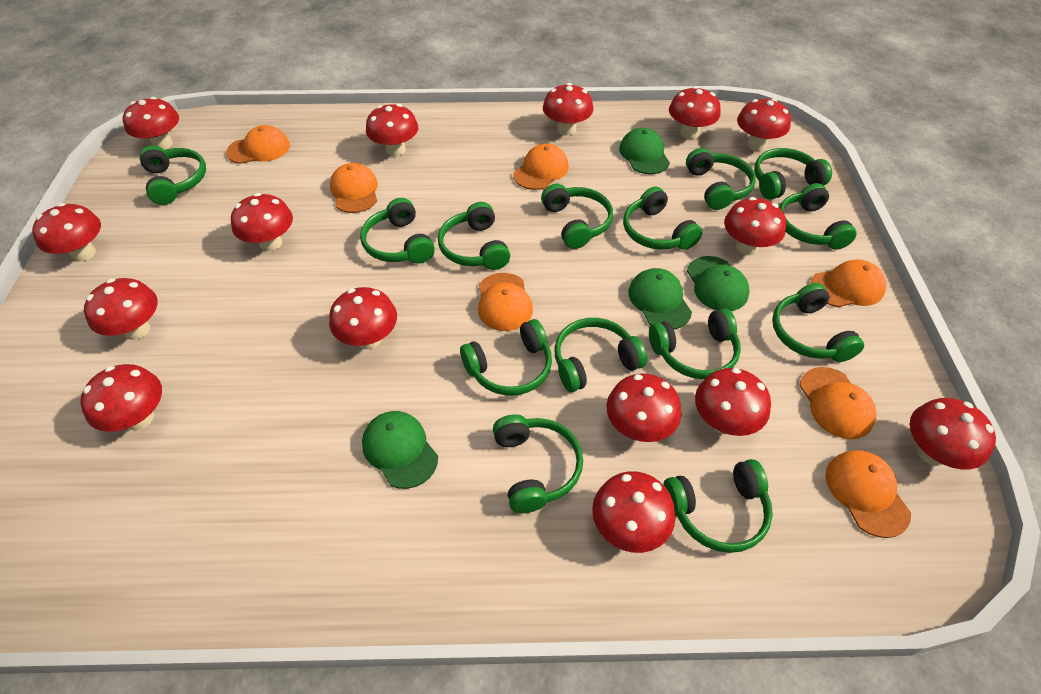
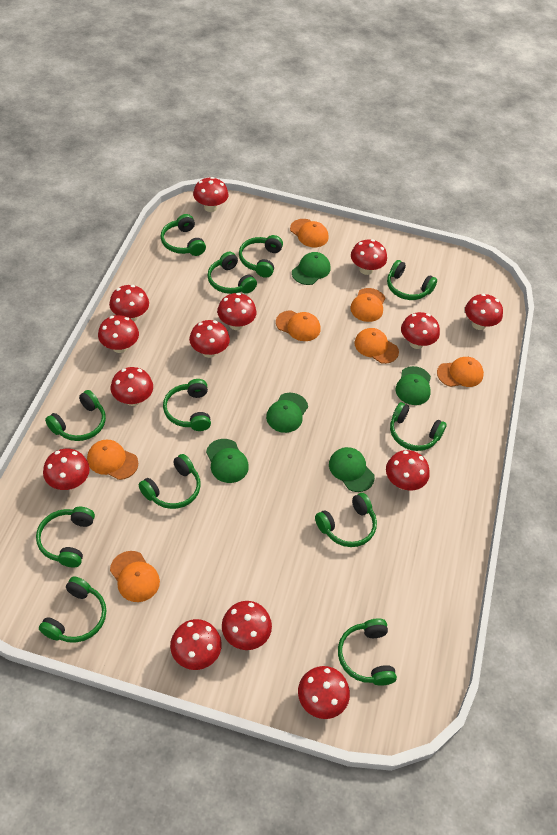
green cap: 4 -> 5
green headphones: 14 -> 12
red mushroom: 15 -> 14

